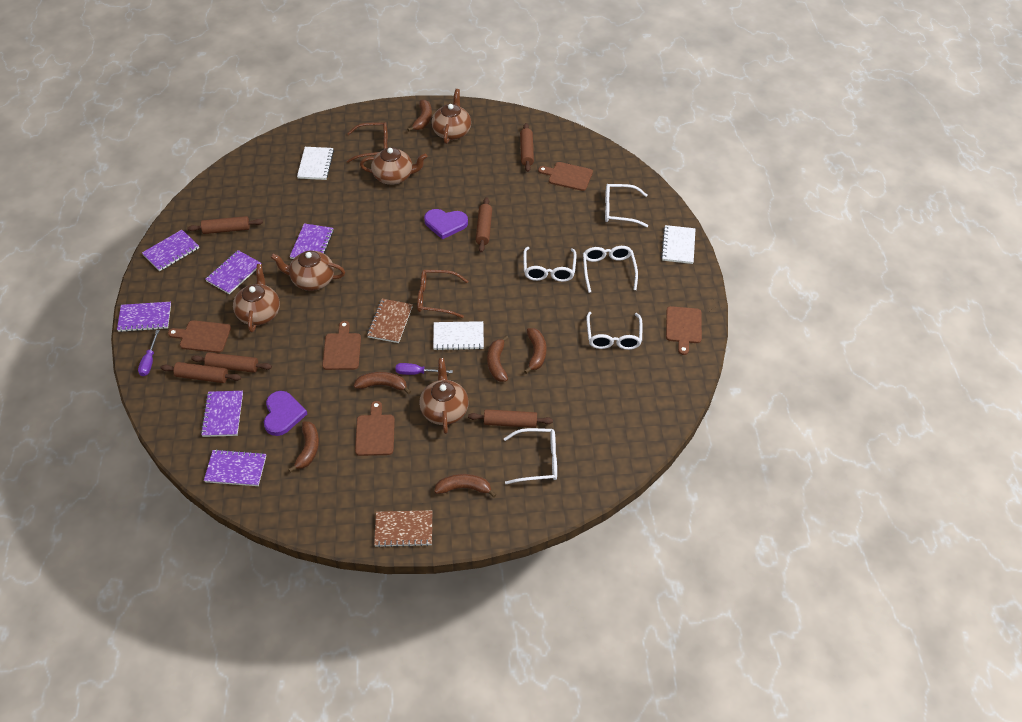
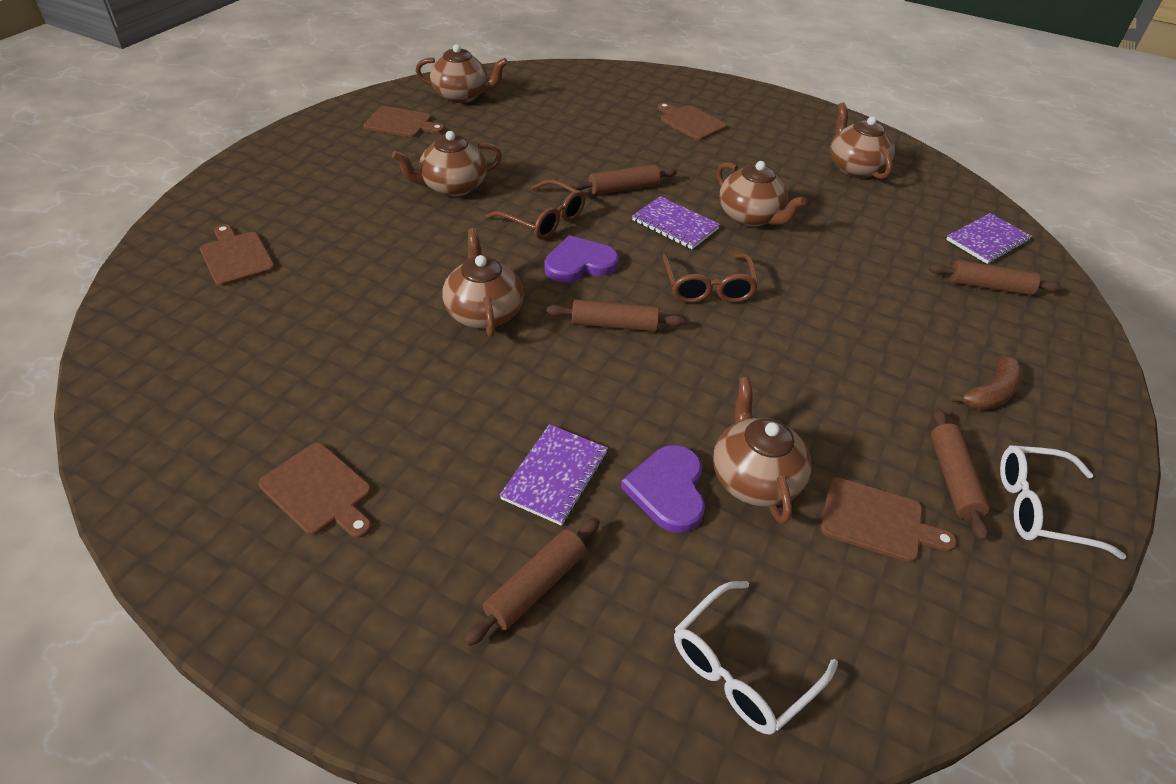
brown banana: 6 -> 1
brown notebook: 2 -> 0
brown rolling pin: 6 -> 5
brown teapot: 5 -> 6
purple notebook: 6 -> 3
purple screwdriver: 2 -> 0
white glasses: 5 -> 2
white notebook: 3 -> 0

